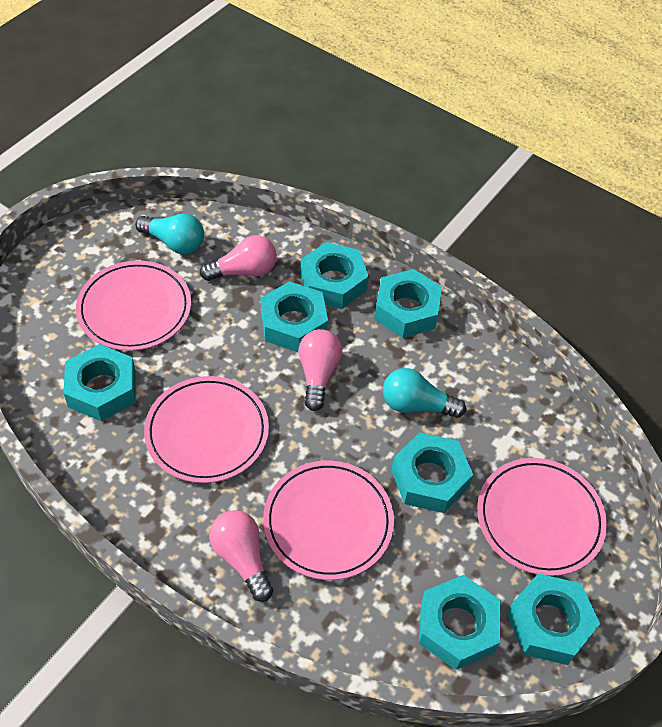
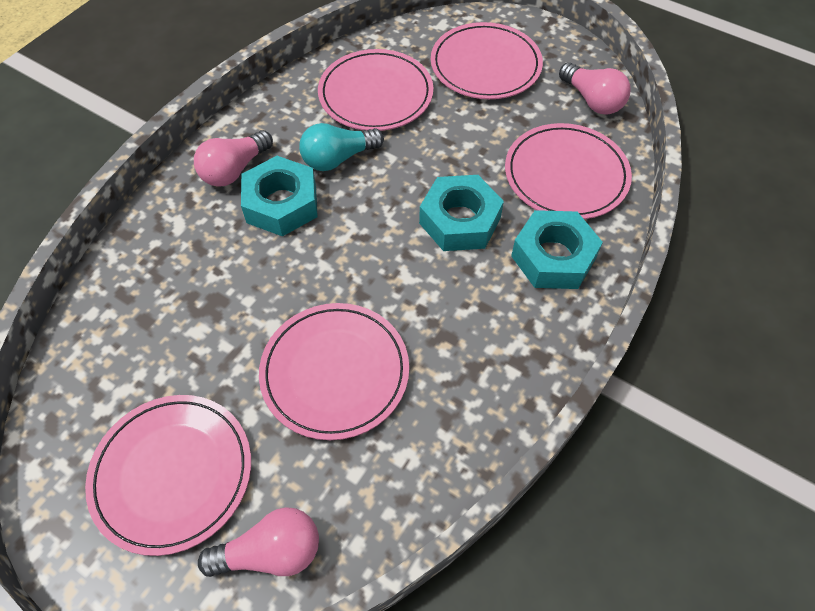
pink plate: 4 -> 5
turquoise light bulb: 2 -> 1
turquoise nut: 7 -> 3

